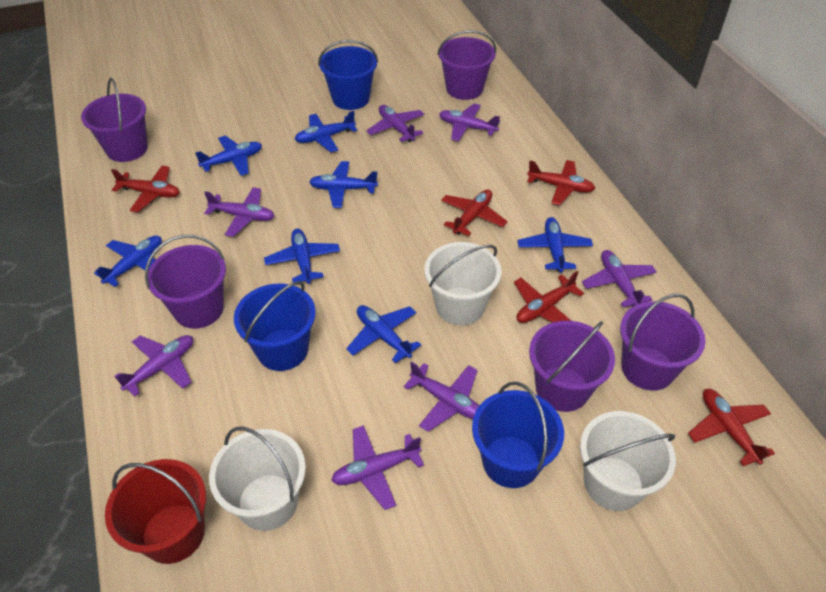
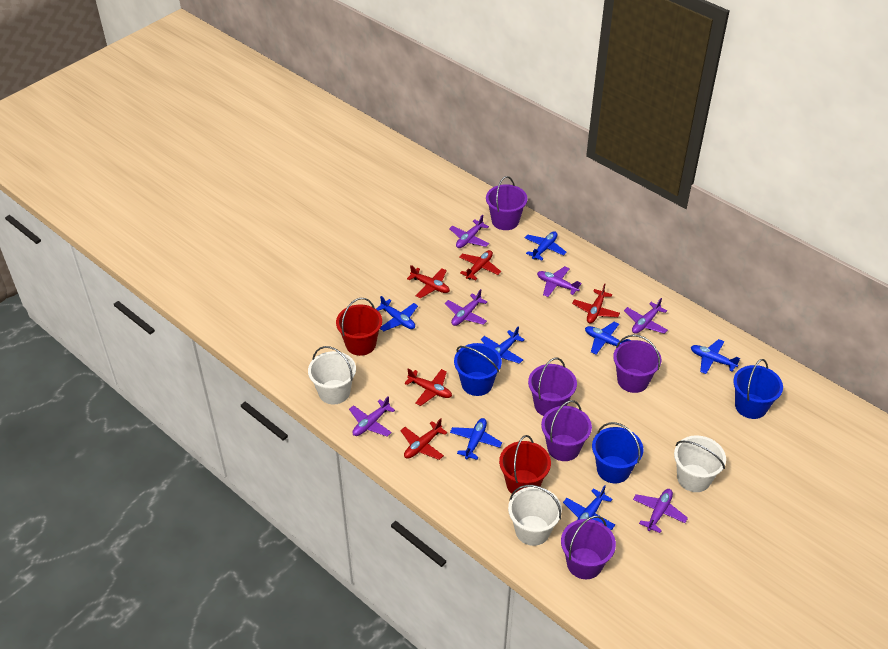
purple plane: 7 -> 6
red bucket: 1 -> 2

